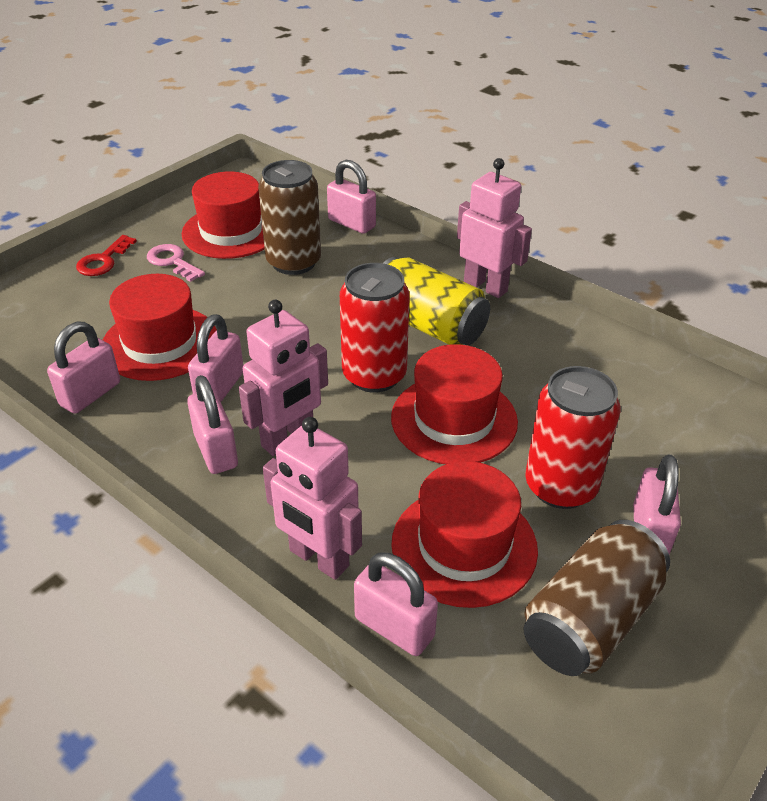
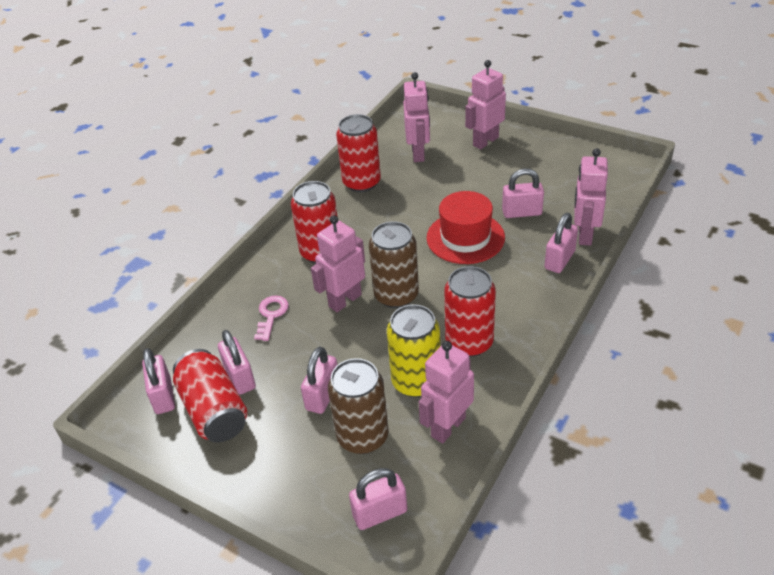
pink robot: 3 -> 5
red can: 2 -> 4
red hat: 4 -> 1
red key: 1 -> 0

